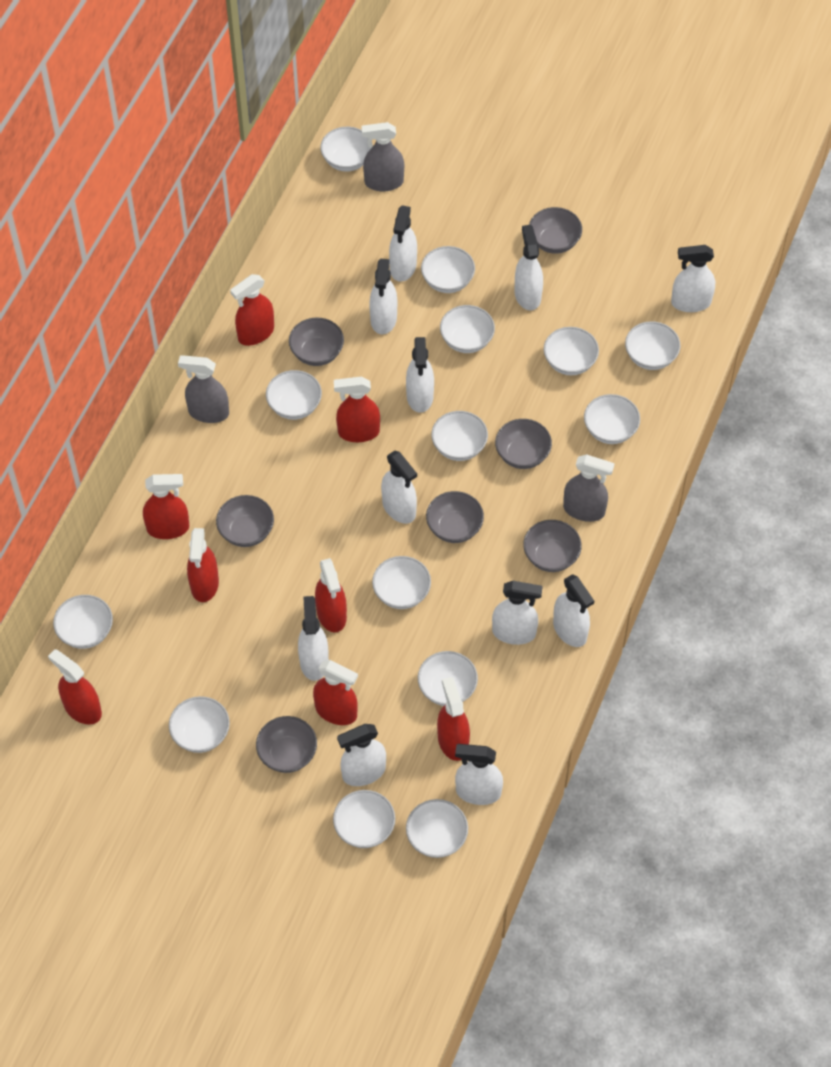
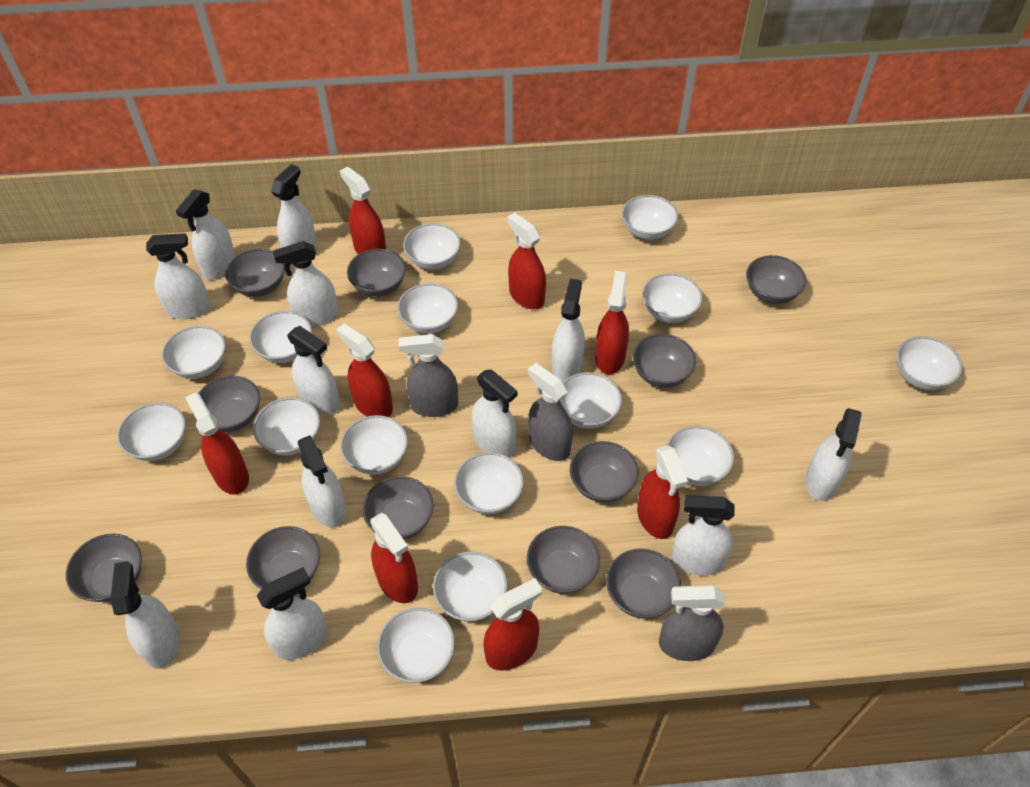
grey bowl: 7 -> 11
white bowl: 14 -> 15
white spray bottle: 11 -> 12

